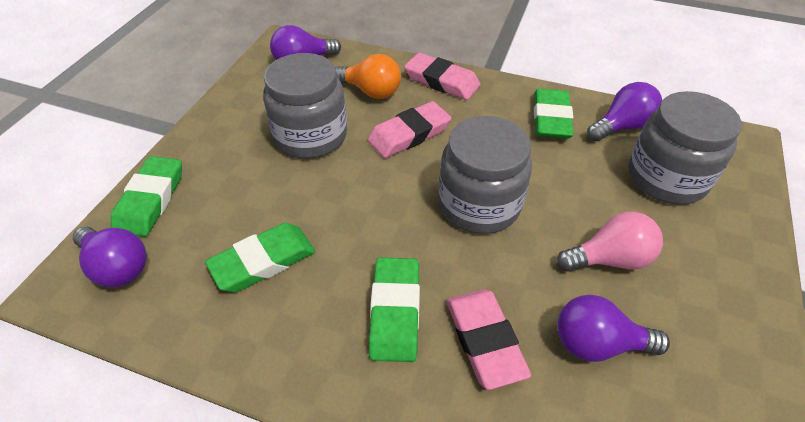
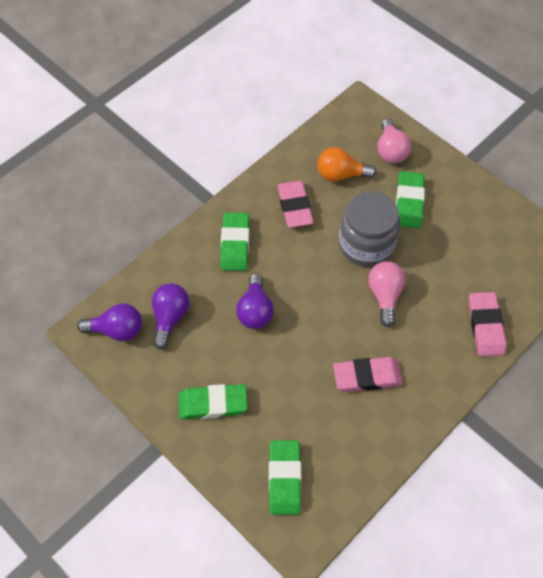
grey jar: 3 -> 1
pink light bulb: 1 -> 2
purple light bulb: 4 -> 3

